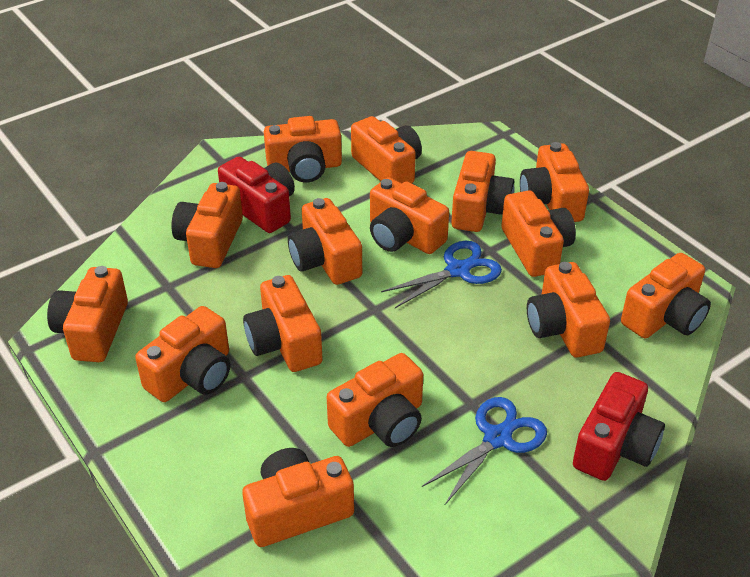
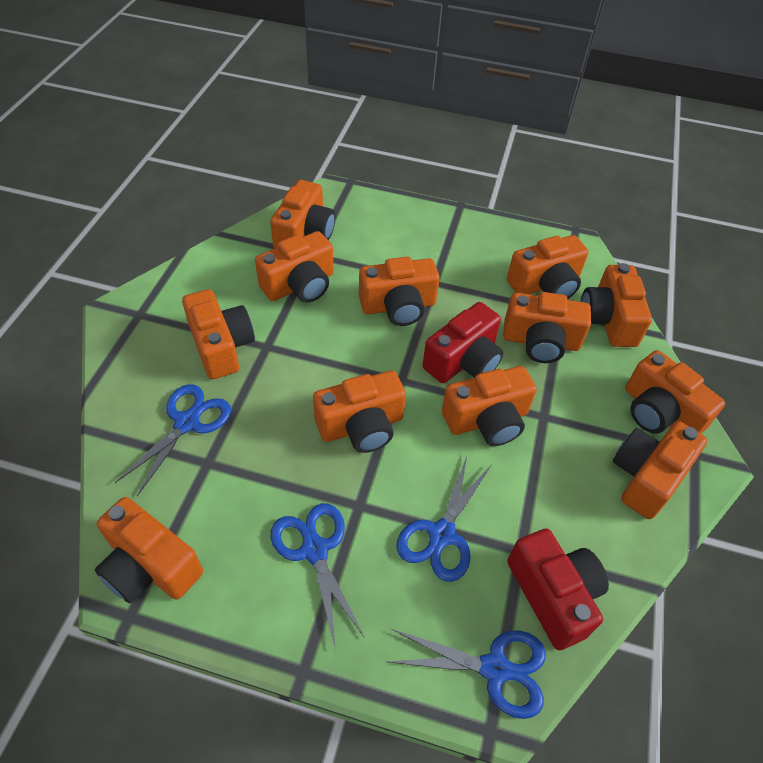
blue scissors: 2 -> 4
orange camera: 15 -> 12

